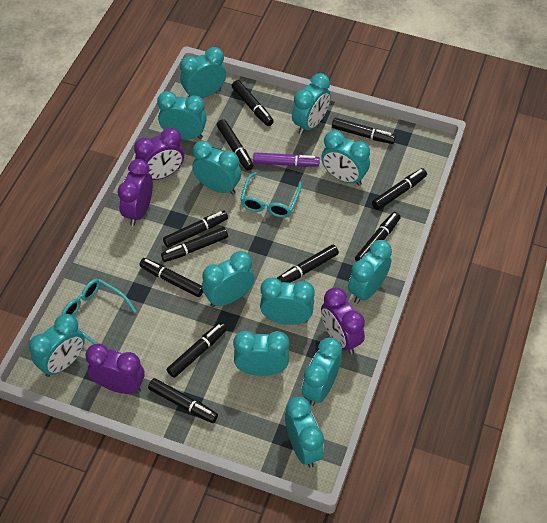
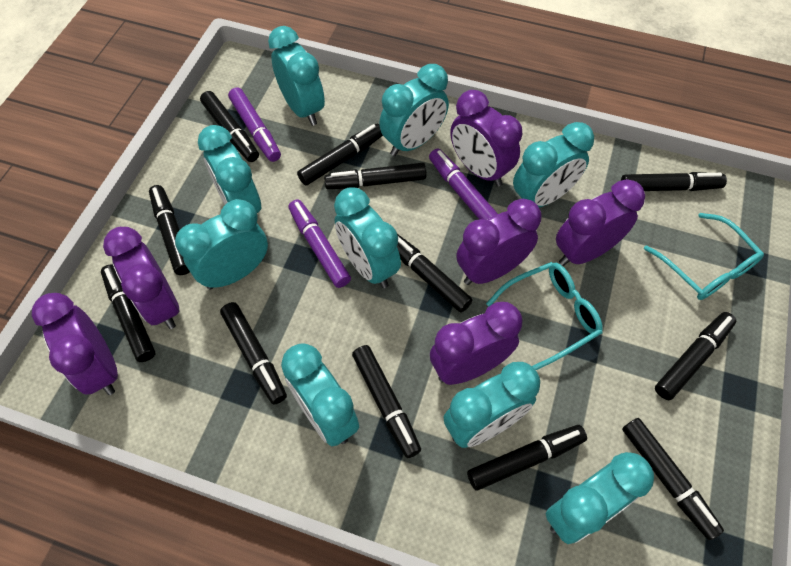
black marker: 11 -> 12
purple clock: 4 -> 6
purple marker: 1 -> 3
turquoise clock: 12 -> 9

